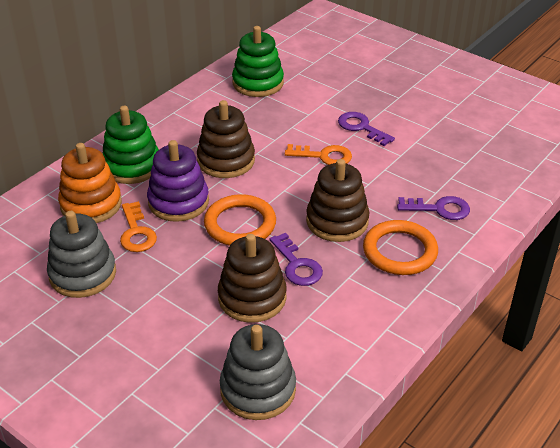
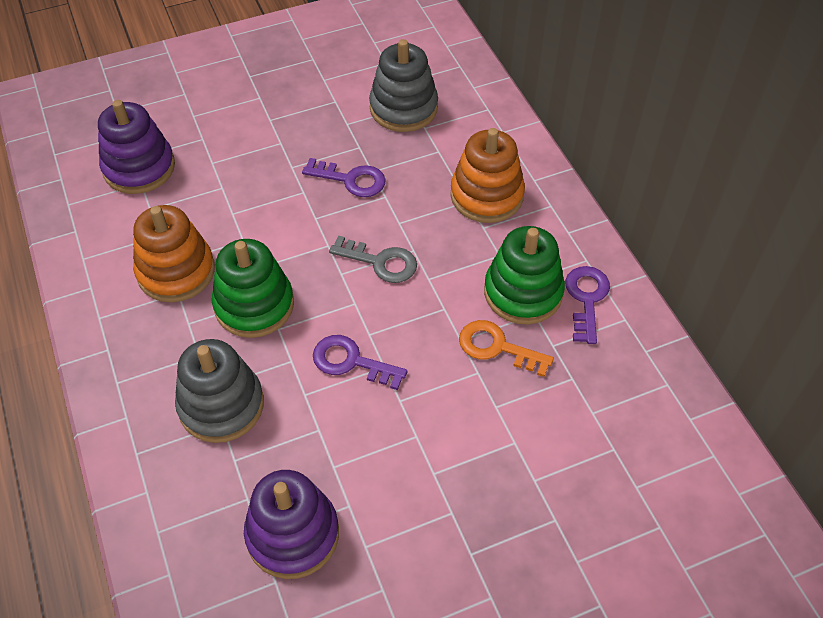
brown stacking toy: 3 -> 0
grey key: 0 -> 1
orange key: 2 -> 1
orange ring: 2 -> 0
orange stacking toy: 1 -> 2
purple stacking toy: 1 -> 2

